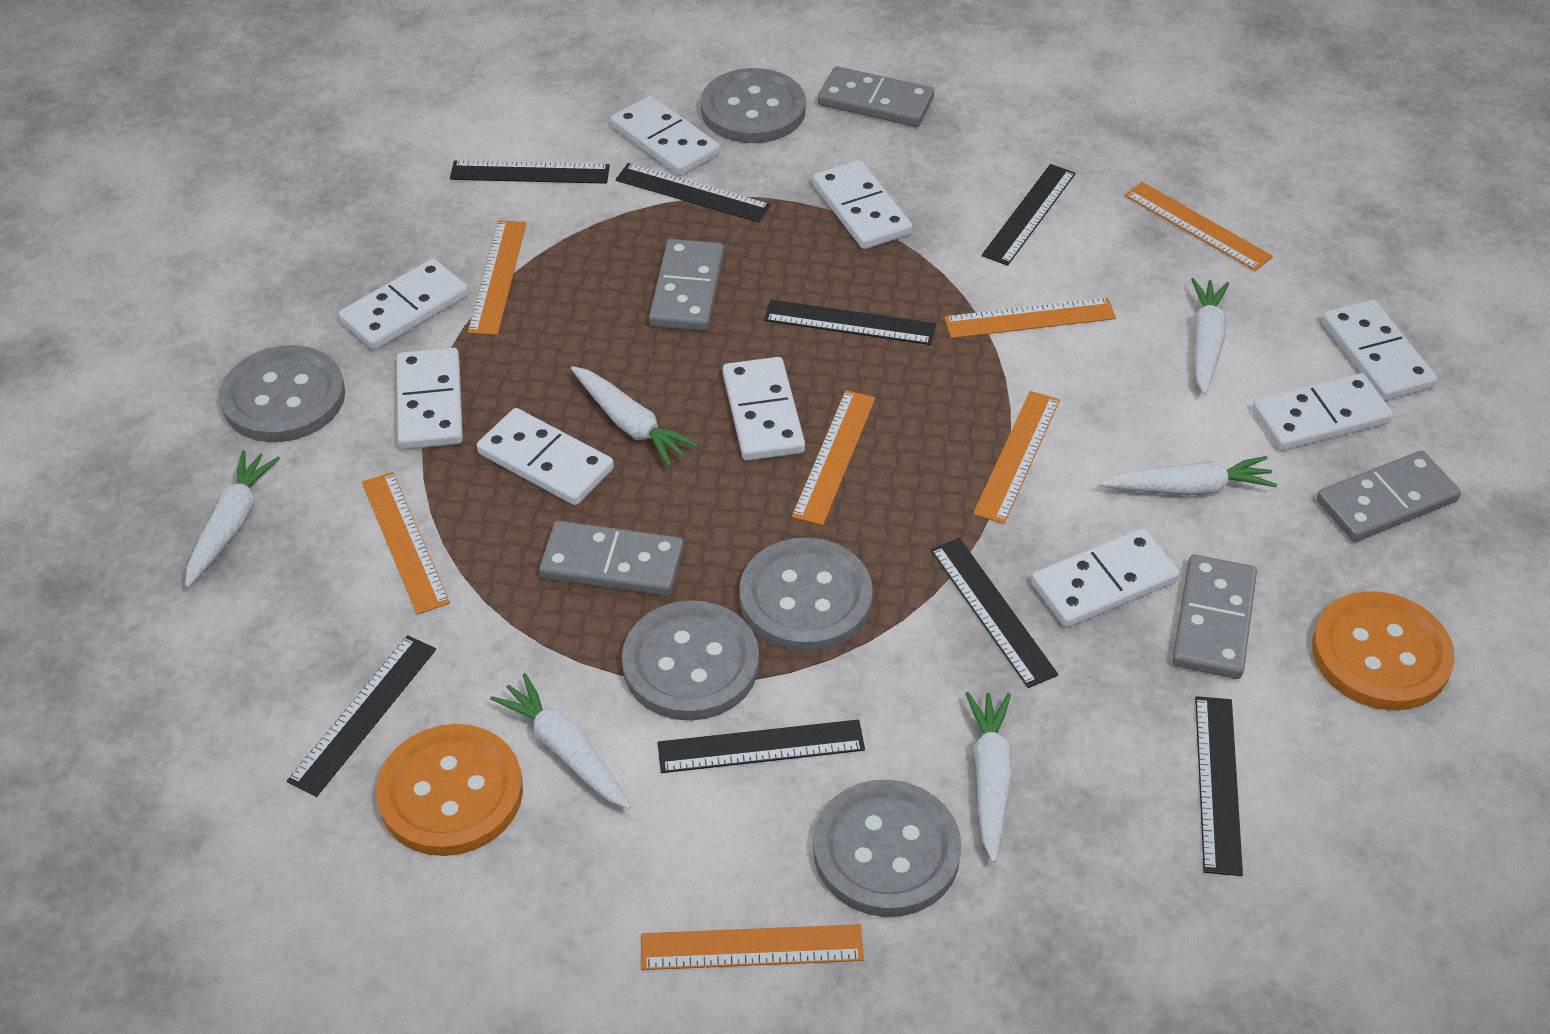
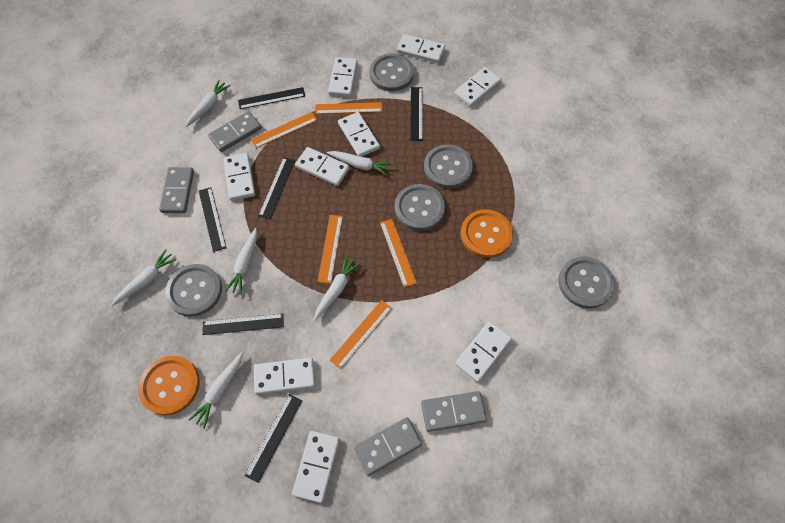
black ruler: 8 -> 6
grey domino: 5 -> 4
orange ruler: 7 -> 5

